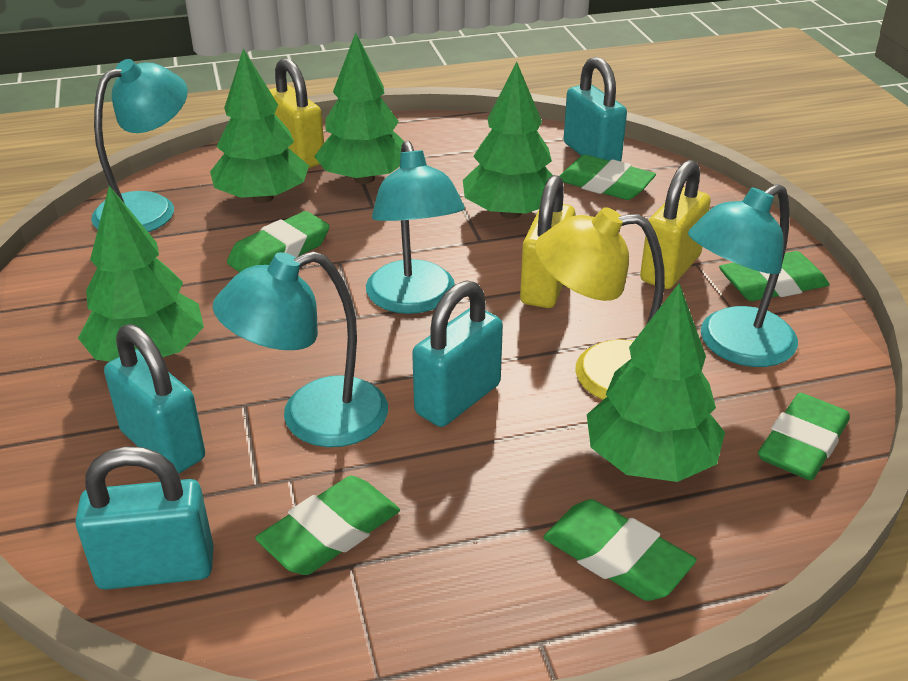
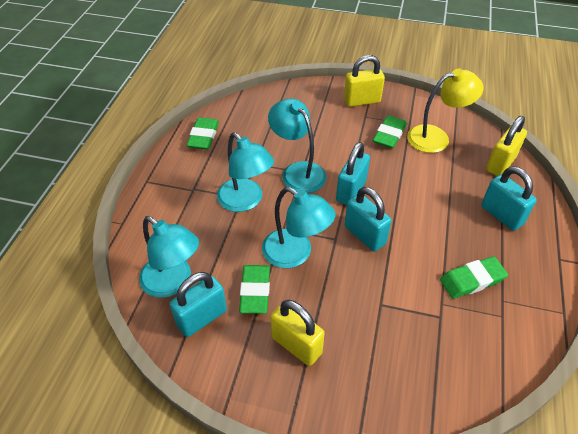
green eraser: 6 -> 4
green tree: 5 -> 0

